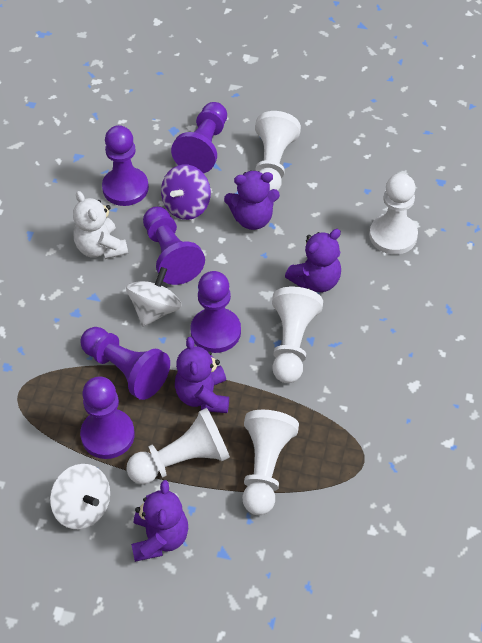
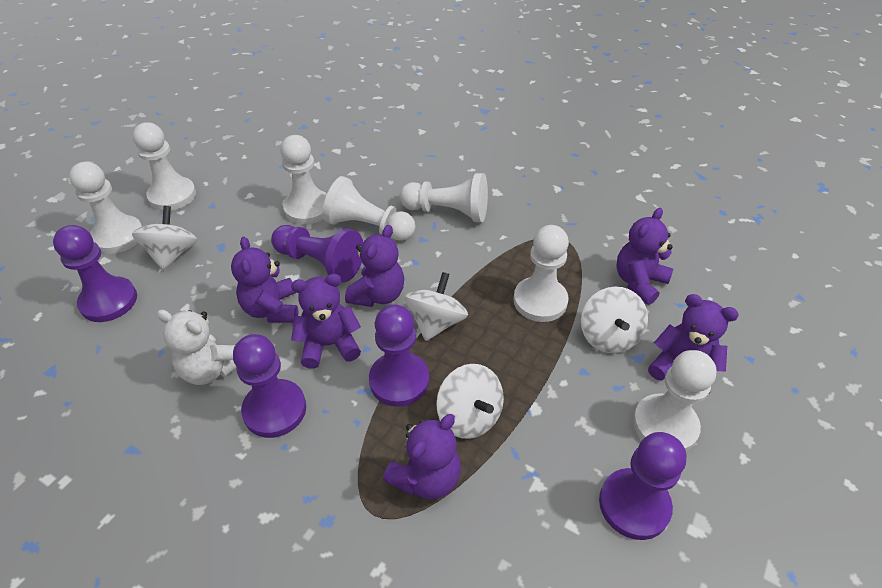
purple pawn: 6 -> 5
purple spinning top: 1 -> 0
purple teddy bear: 4 -> 6
white pawn: 5 -> 7
white spinning top: 2 -> 4

